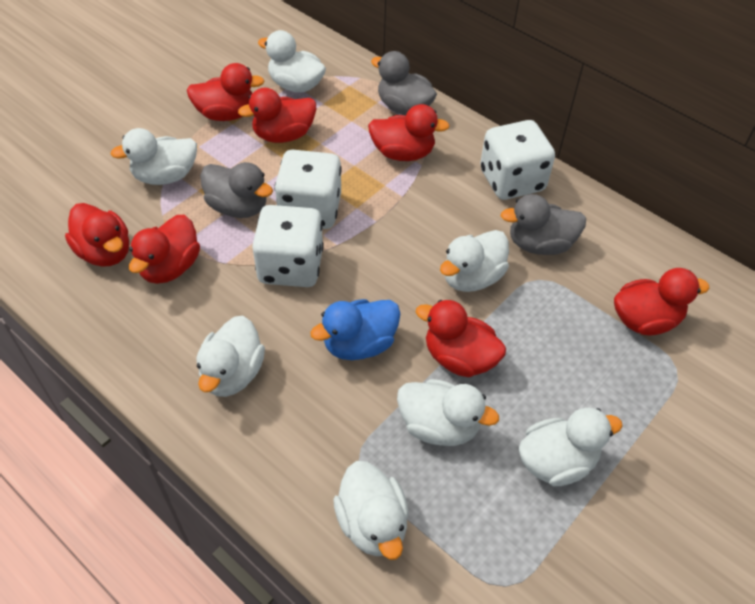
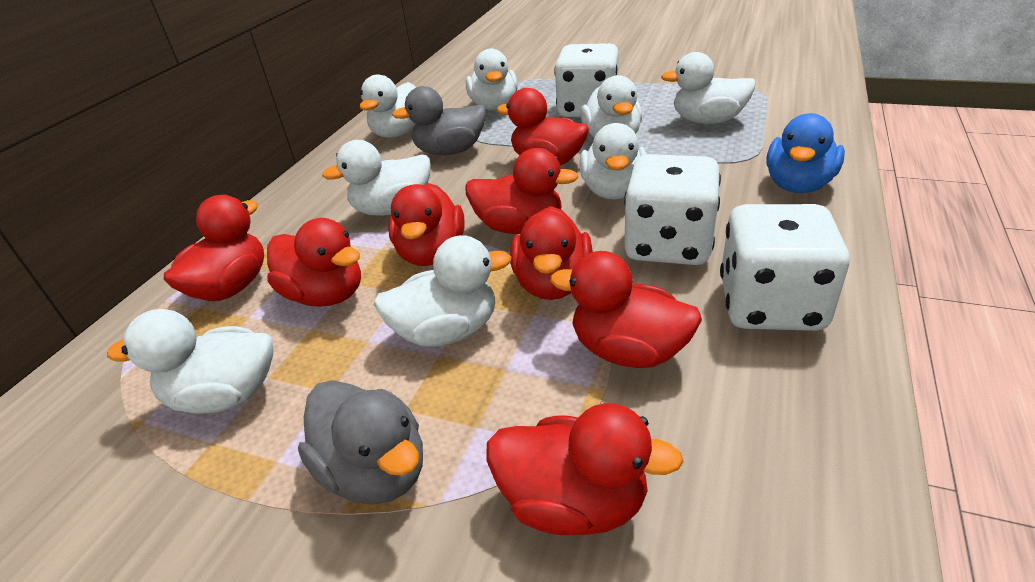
grey duck: 3 -> 2
red duck: 7 -> 8
white duck: 7 -> 8

